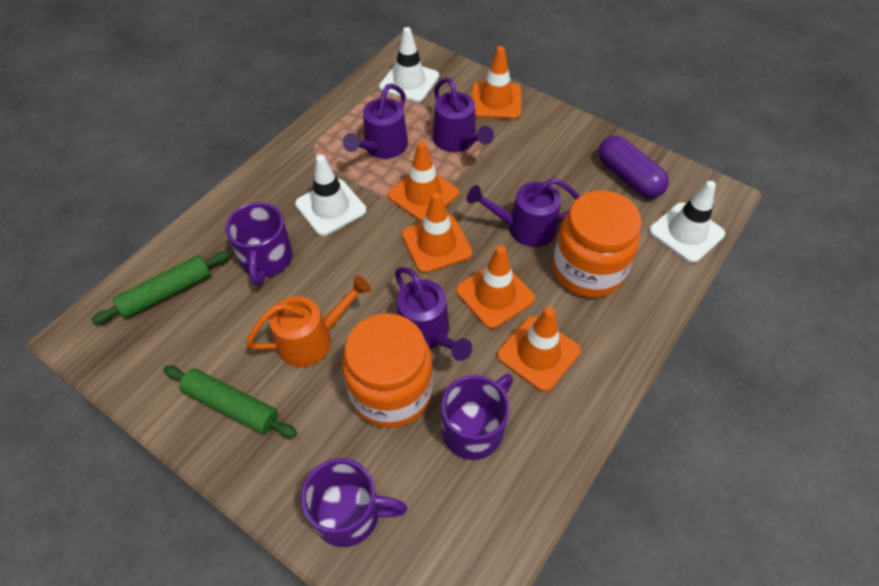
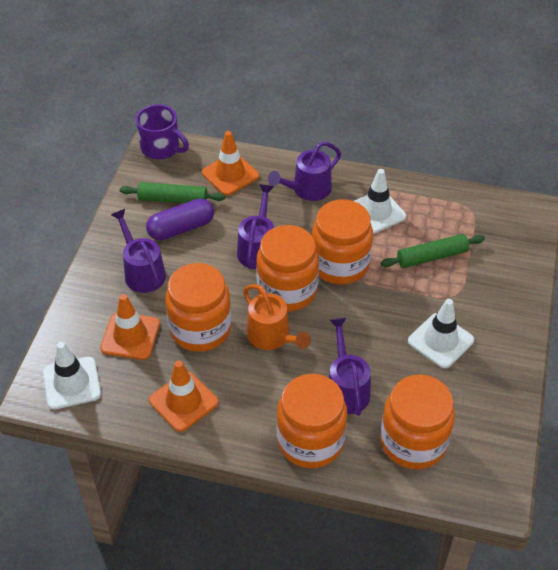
orange jar: 2 -> 5
orange traffic cone: 5 -> 3
purple mug: 3 -> 1

